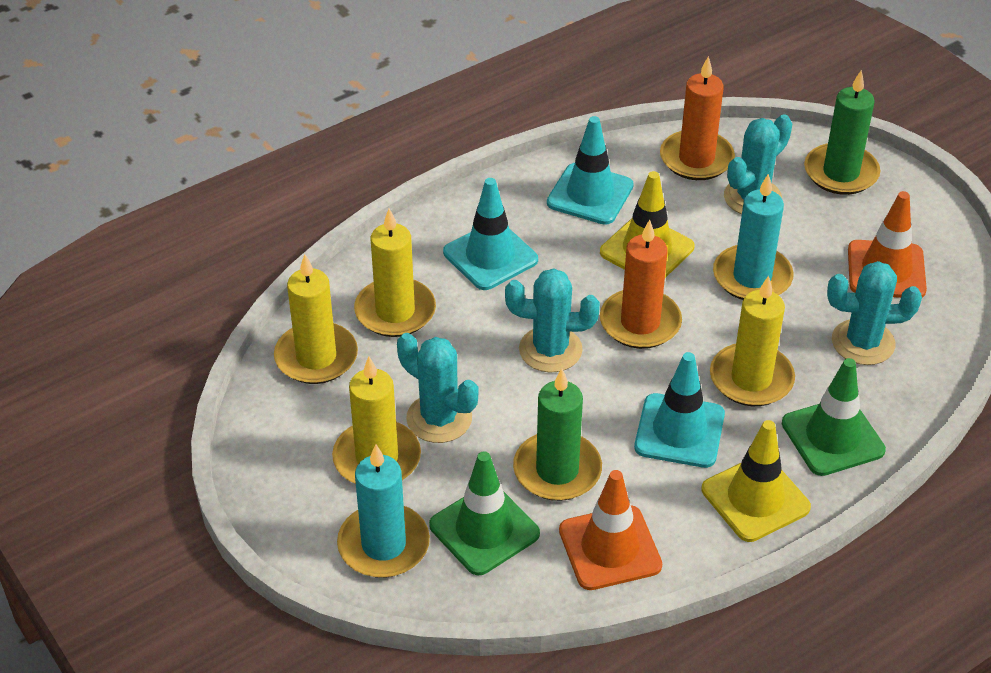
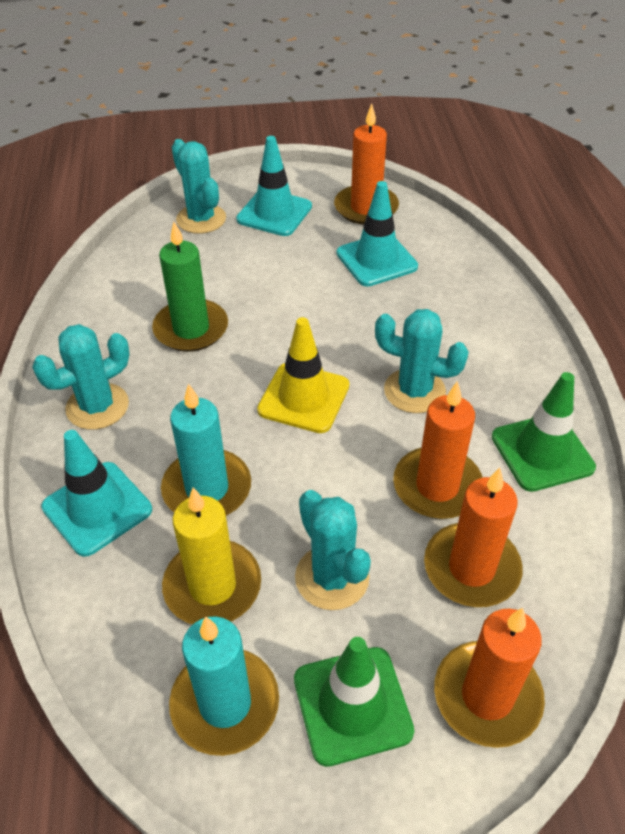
green candle: 2 -> 1
orange candle: 2 -> 4
orange traffic cone: 2 -> 0
yellow candle: 4 -> 1
yellow traffic cone: 2 -> 1

